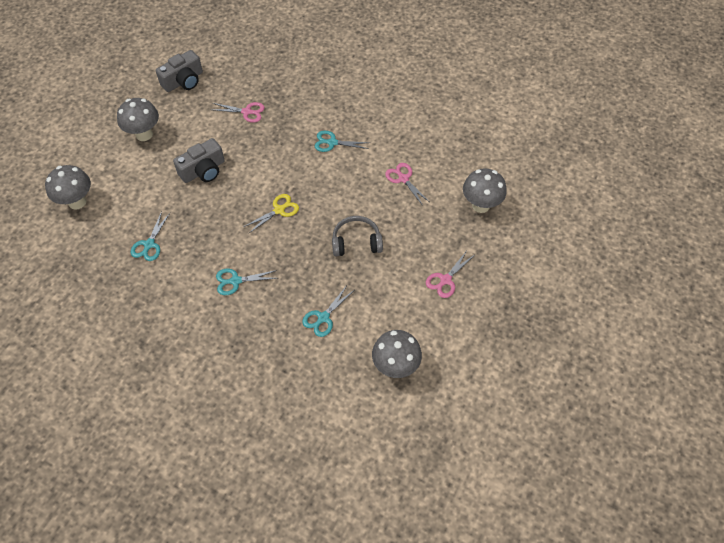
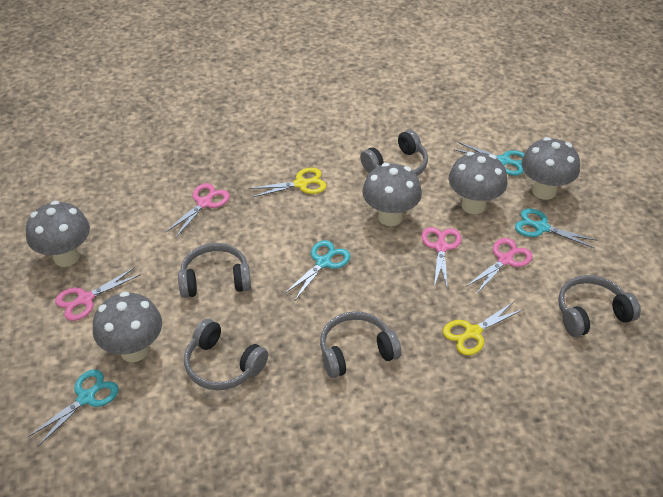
grey camera: 2 -> 0
grey headphones: 1 -> 5
grey mushroom: 4 -> 5
pink scissors: 3 -> 4
yellow scissors: 1 -> 2

